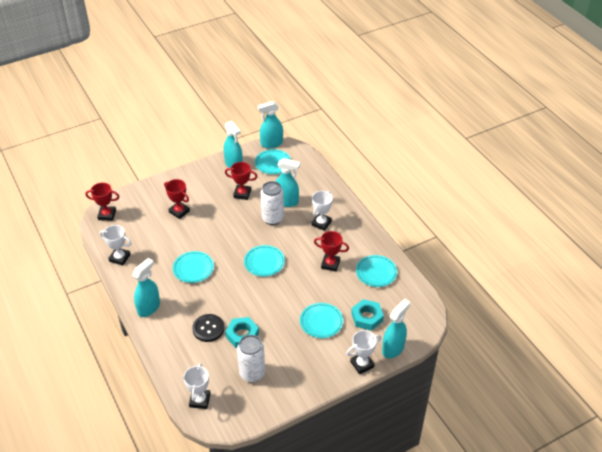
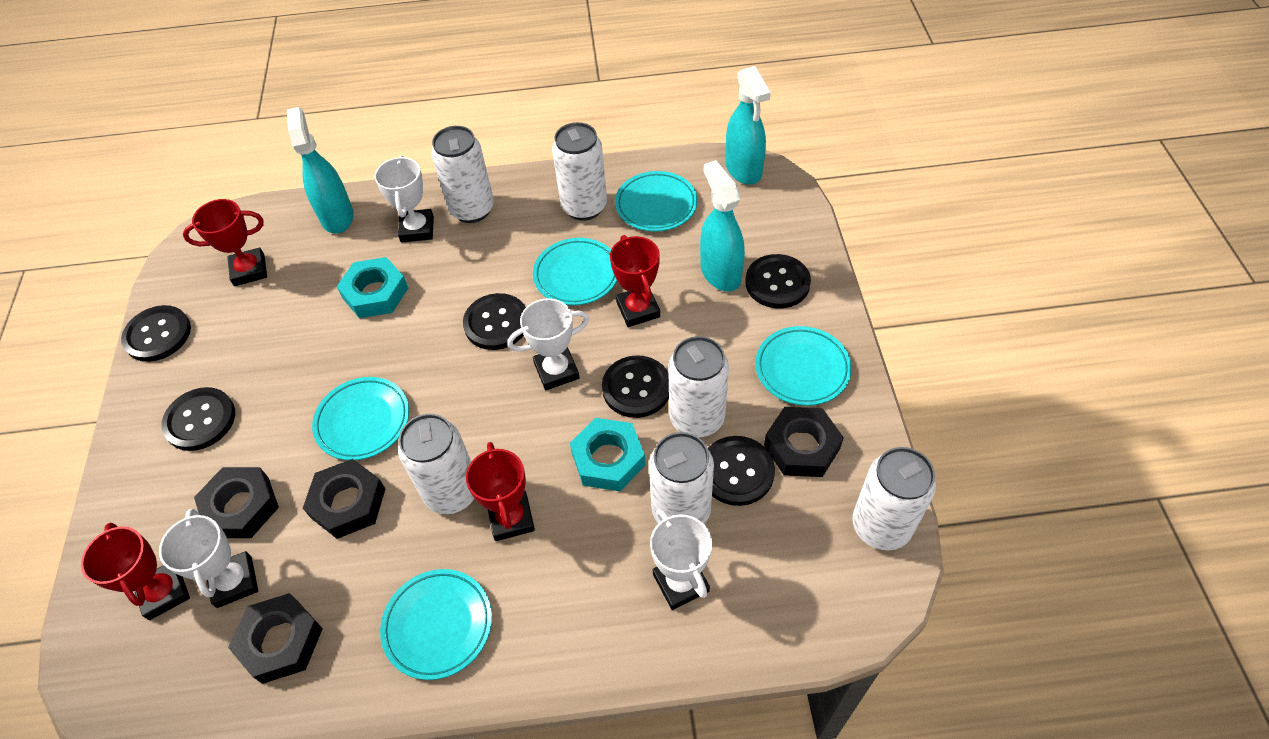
black button: 1 -> 6
black nut: 0 -> 4
turquoise spray bottle: 5 -> 3
white can: 2 -> 6

